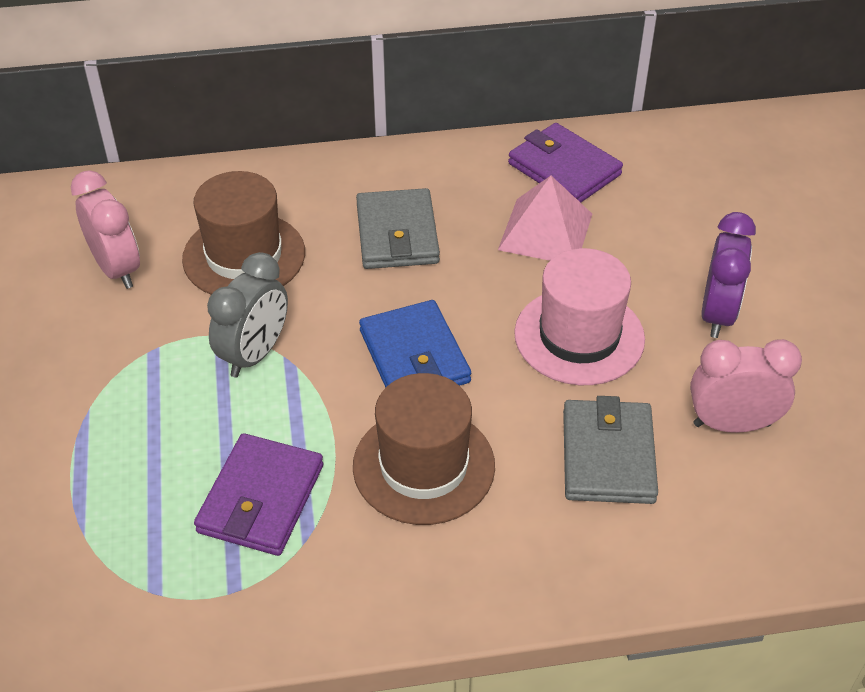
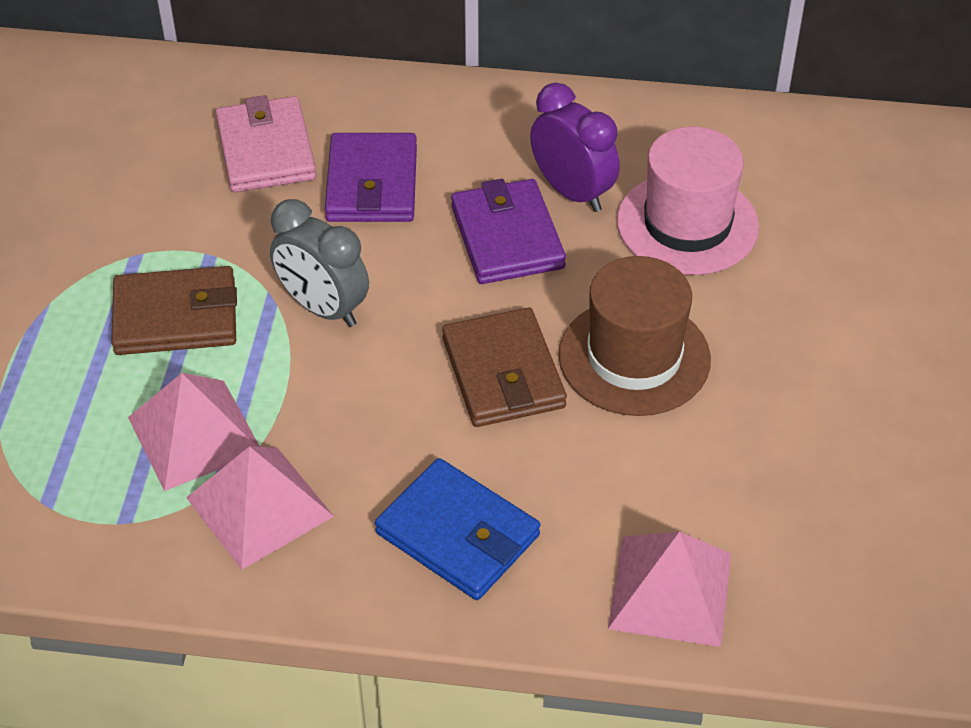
brown hat: 2 -> 1
brown wallet: 0 -> 2
grey wallet: 2 -> 0
pink clock: 2 -> 0
pink pyramid: 1 -> 3
pink wallet: 0 -> 1

